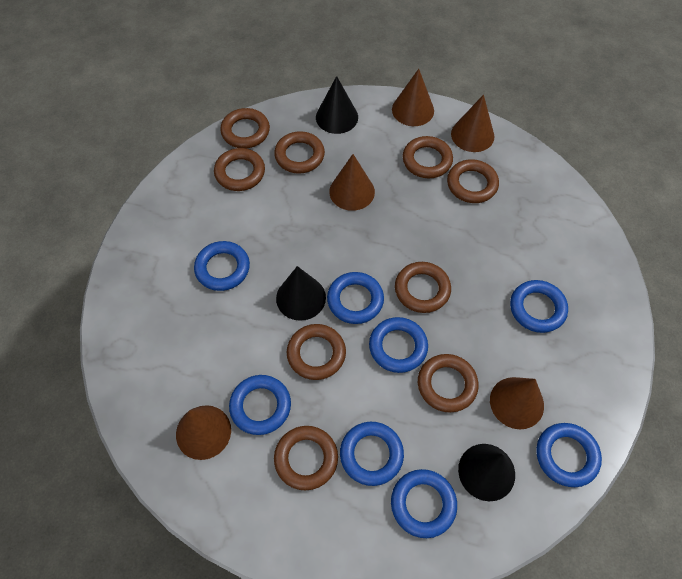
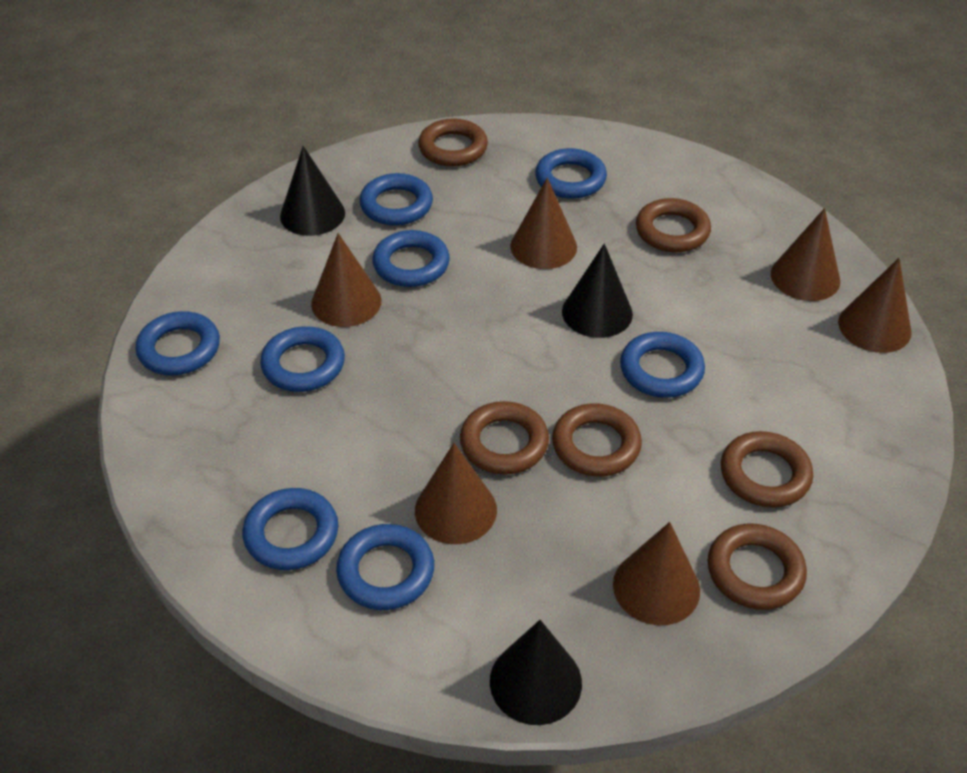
brown cone: 5 -> 6
brown ring: 9 -> 6

